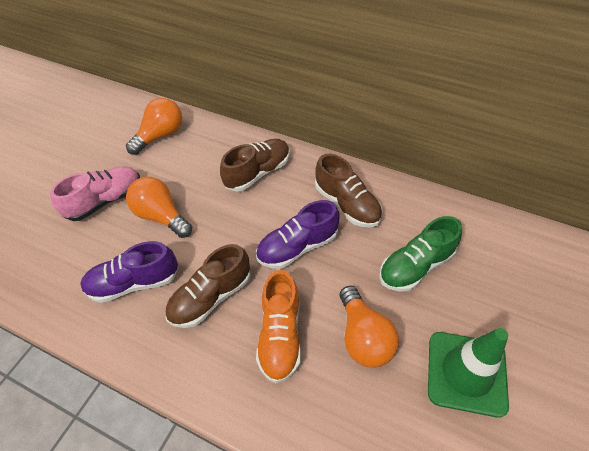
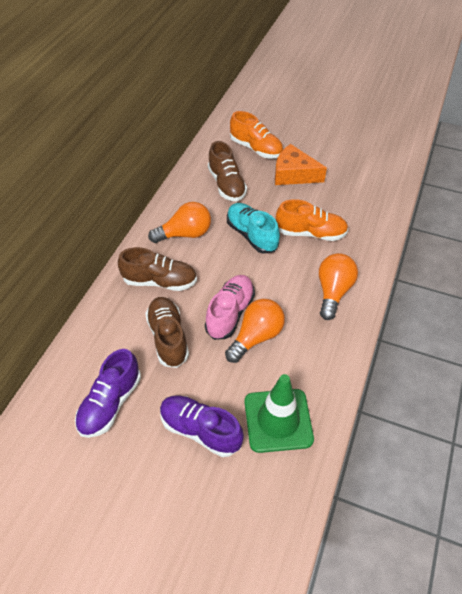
green shoe: 1 -> 0
orange cheese: 0 -> 1
orange shoe: 1 -> 2
turquoise shoe: 0 -> 1

